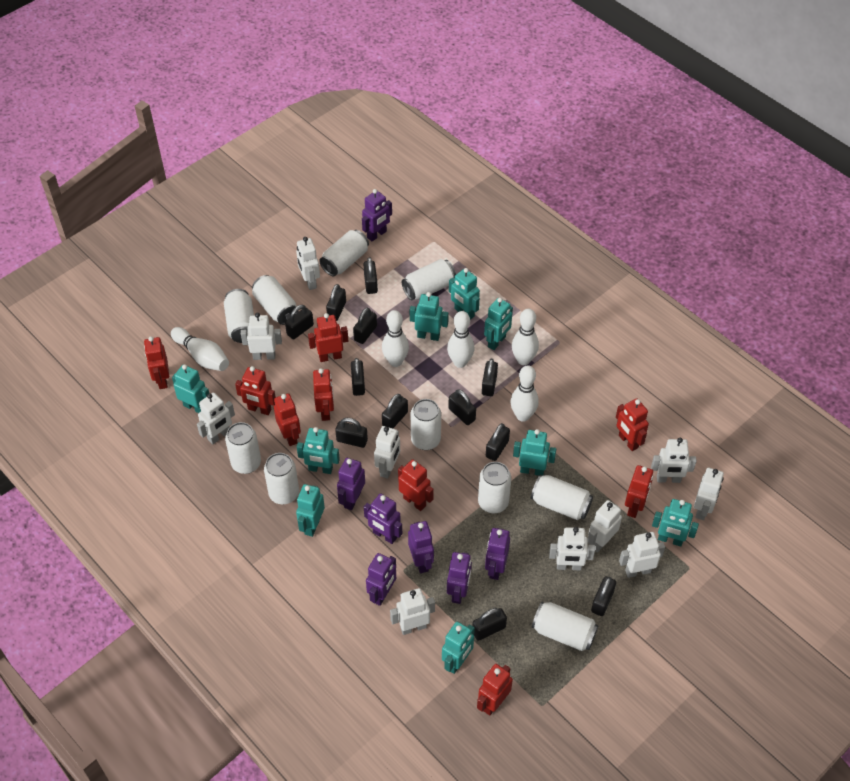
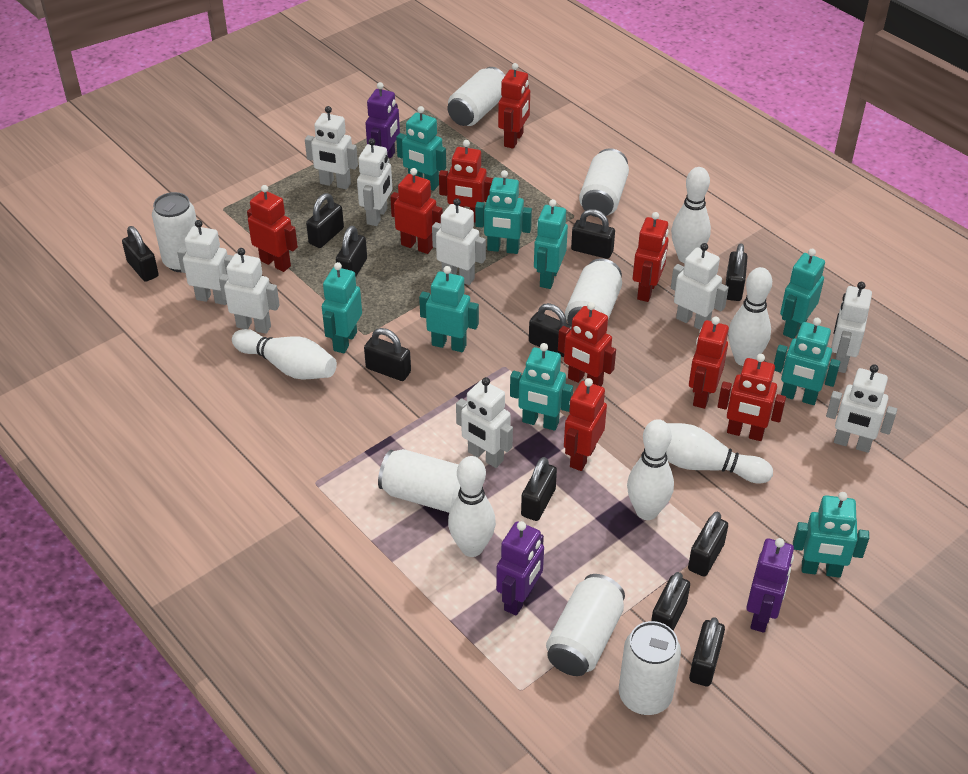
black padlock: 12 -> 11
purple robot: 7 -> 3
white bowling pin: 5 -> 6
white can: 10 -> 7
white robot: 10 -> 9

